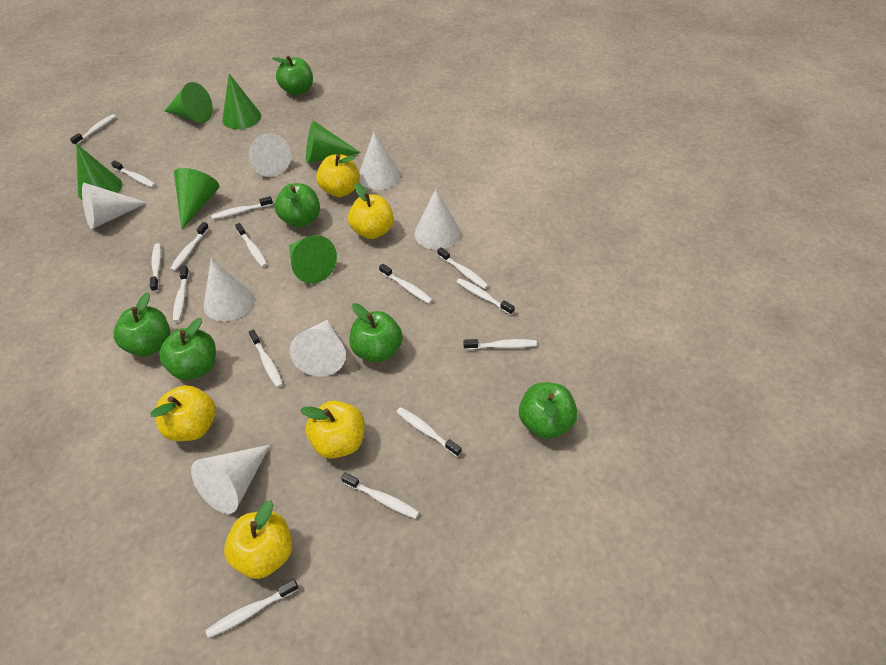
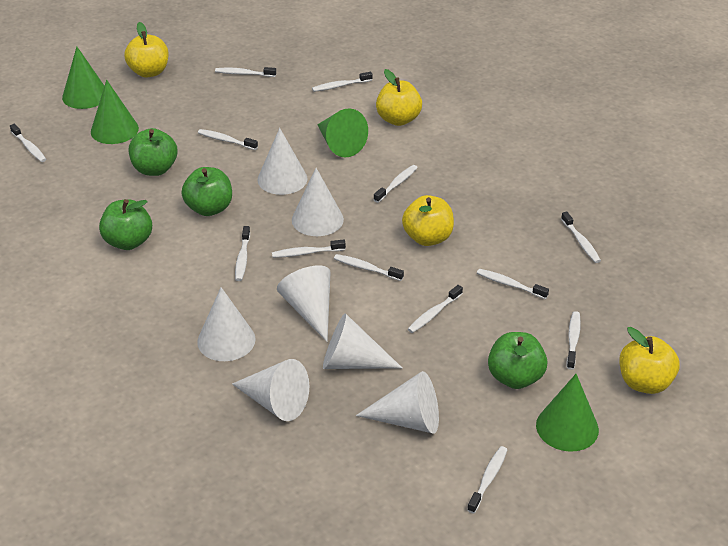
green apple: 6 -> 4
green cone: 6 -> 4
white toothbrush: 15 -> 13
yellow apple: 5 -> 4

